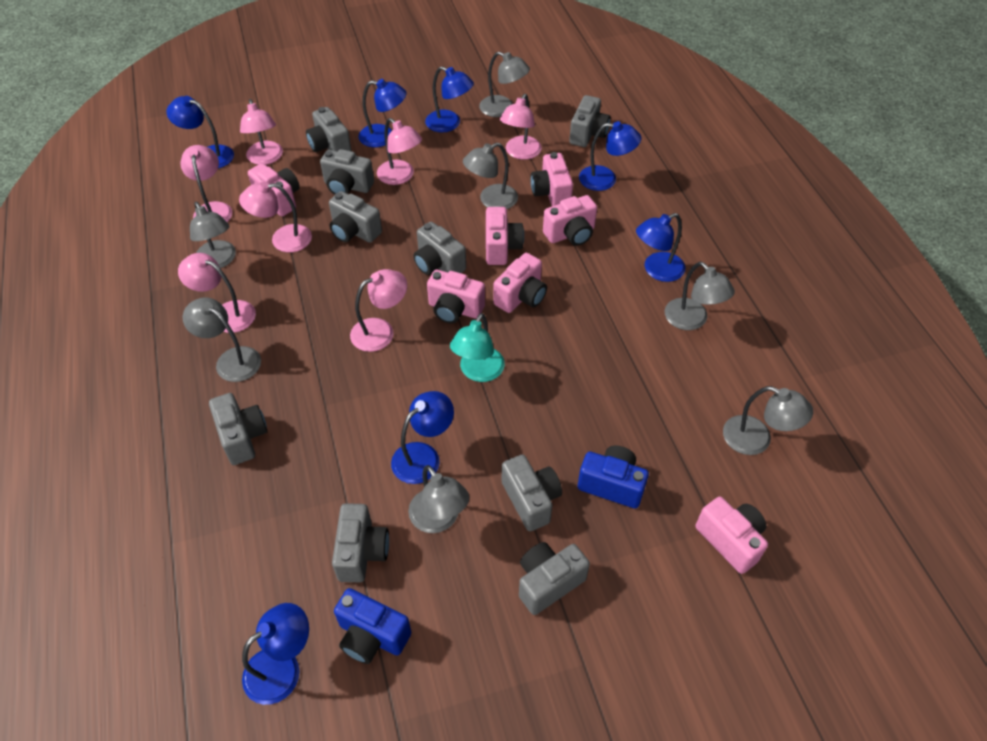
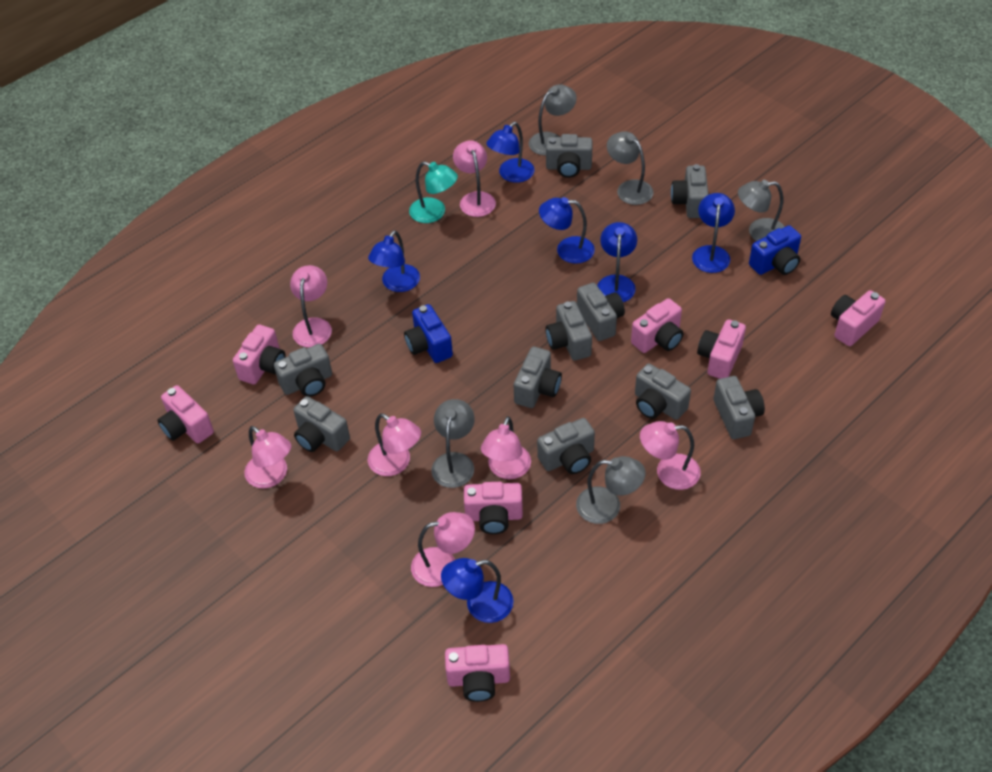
blue lamp: 7 -> 6
grey camera: 9 -> 10
grey lamp: 7 -> 5

